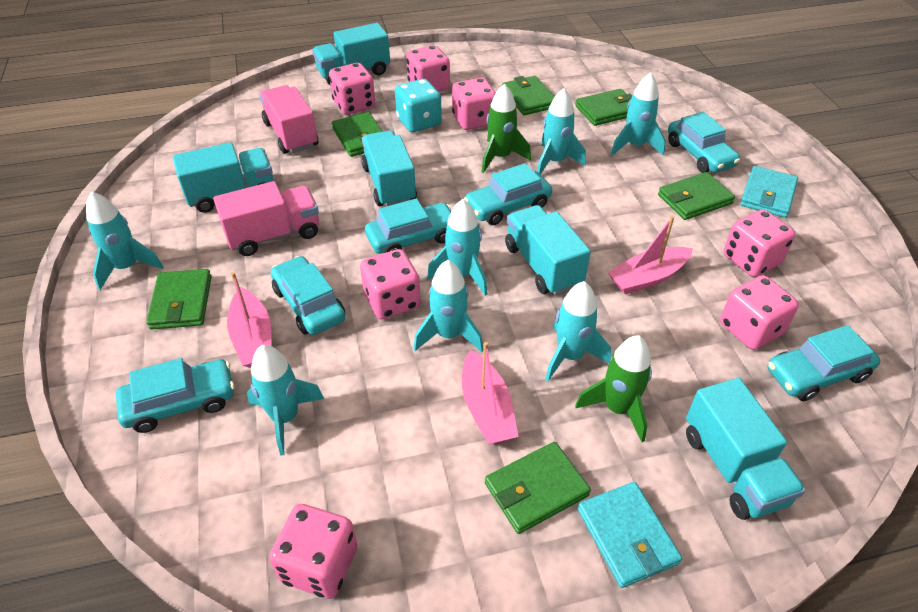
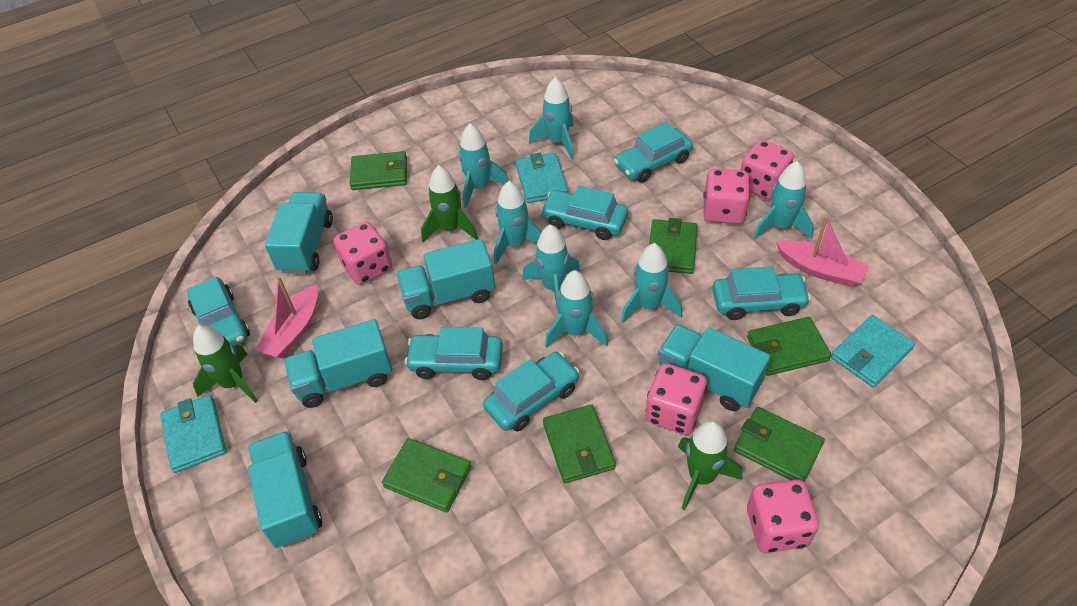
green rocket: 2 -> 3
pink boat: 3 -> 2
pink dice: 7 -> 5
pink truck: 2 -> 0
turquoise dice: 1 -> 0
turquoise wallet: 2 -> 3

